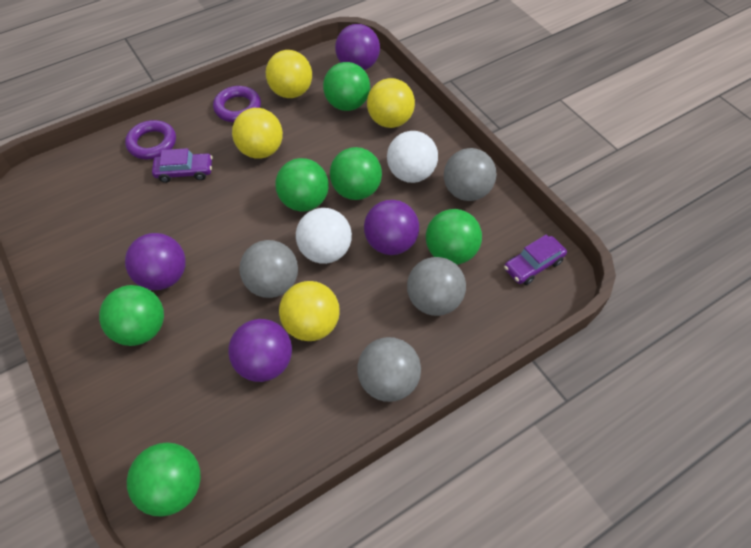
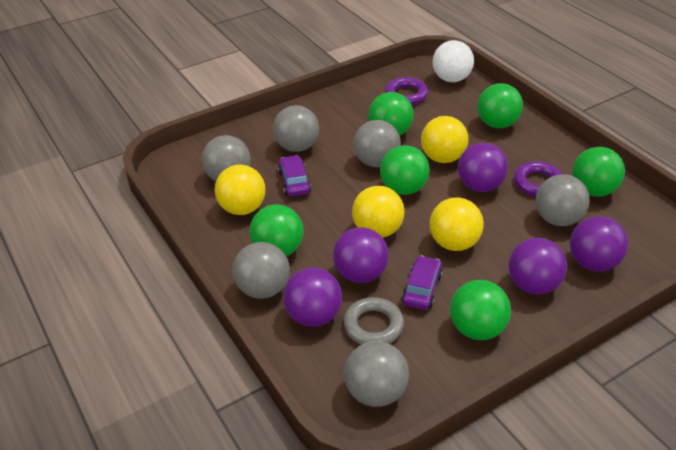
grey ball: 4 -> 6
grey ring: 0 -> 1
purple ball: 4 -> 5
white ball: 2 -> 1

